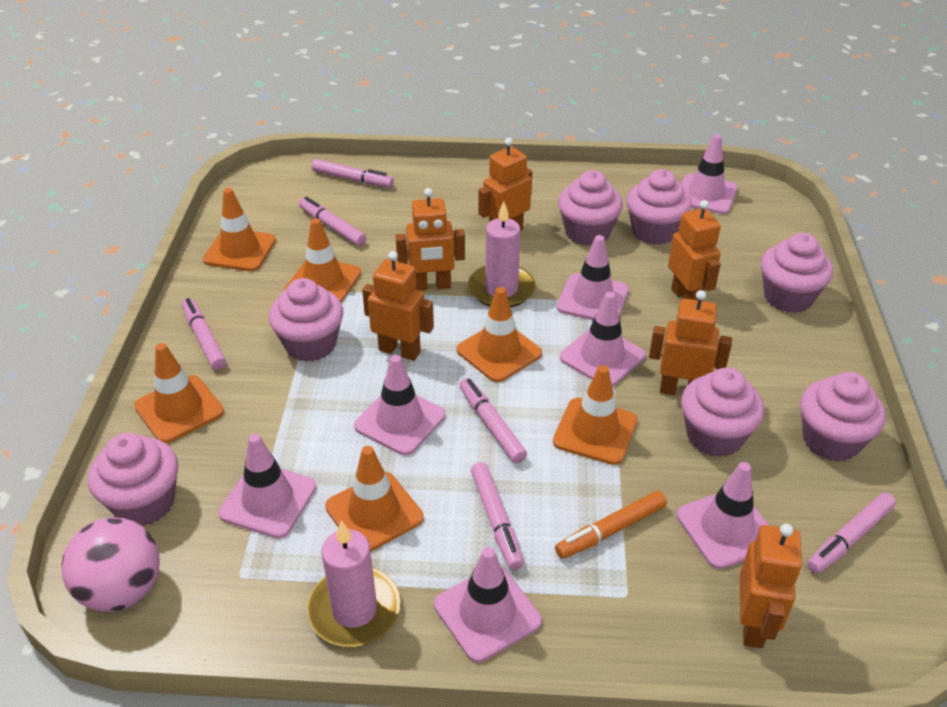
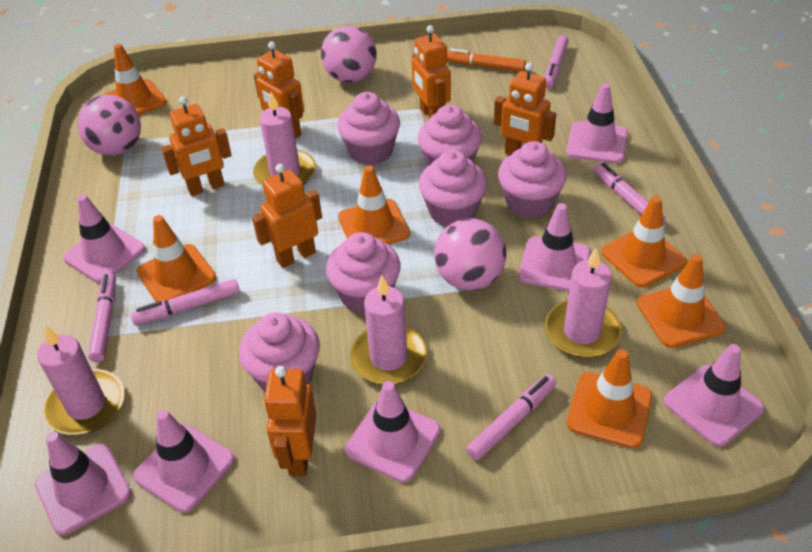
pink ball: 1 -> 3
pink candle: 2 -> 4
pink cupcake: 7 -> 6
pink marker: 6 -> 5

